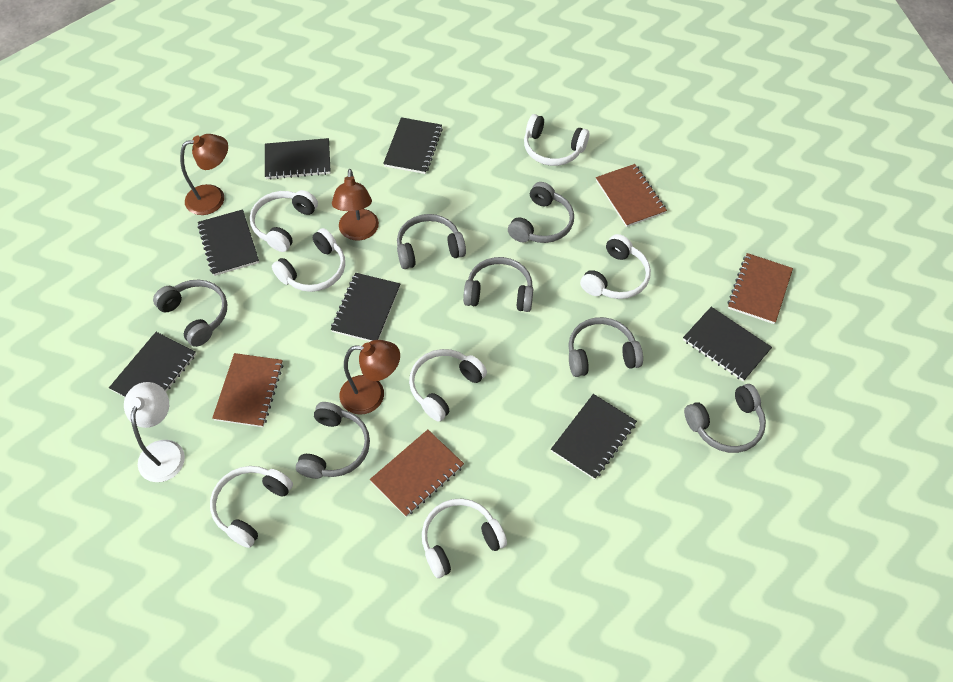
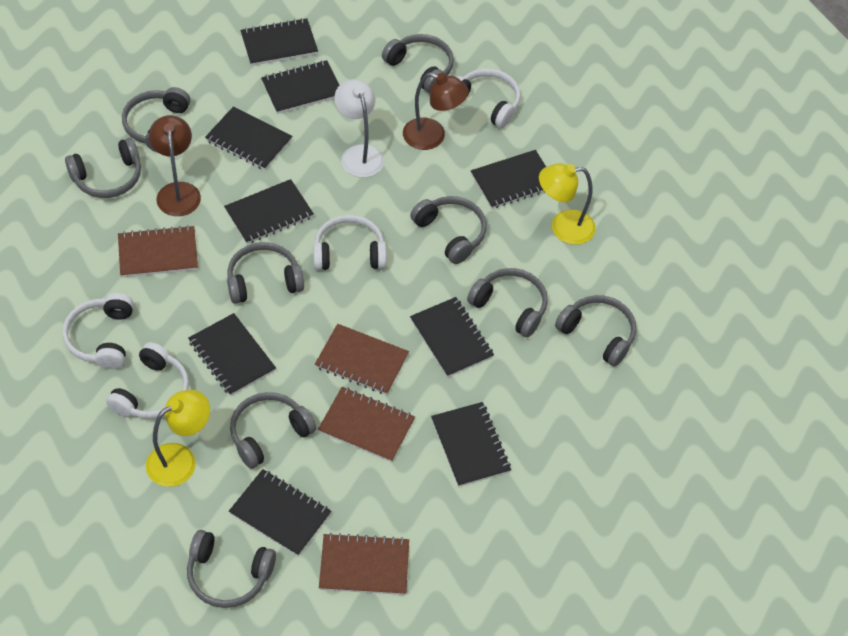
black notebook: 7 -> 9
brown lamp: 3 -> 2
grey headphones: 7 -> 9
white headphones: 7 -> 4
yellow lamp: 0 -> 2

